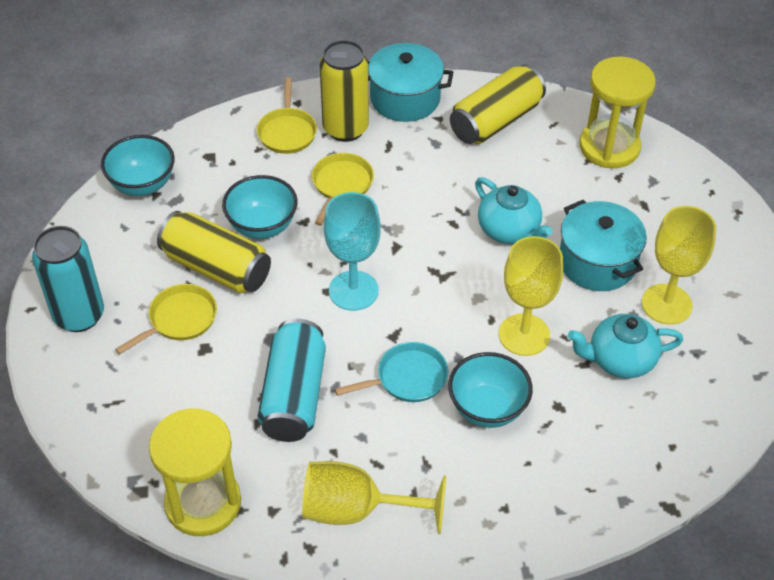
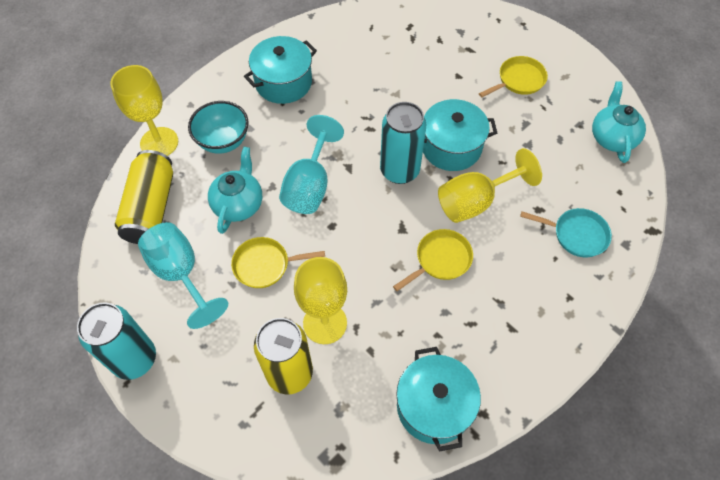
turquoise bowl: 3 -> 1
turquoise goblet: 1 -> 2
turquoise pot: 2 -> 3
yellow can: 3 -> 2
yellow hourglass: 2 -> 0

